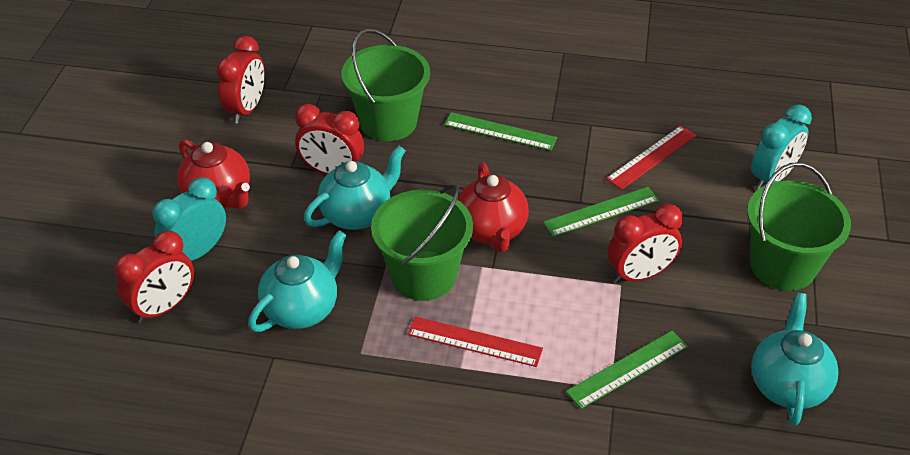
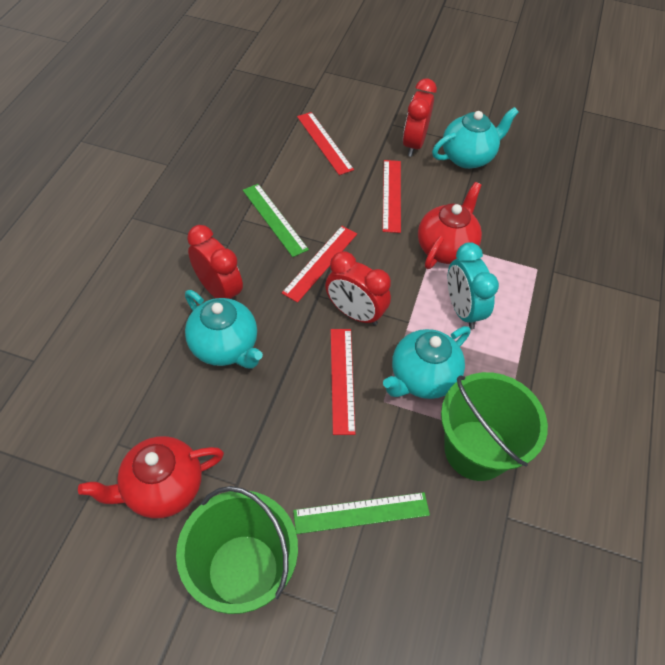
green bucket: 3 -> 2
green ruler: 3 -> 2
red clock: 4 -> 3
red ruler: 2 -> 4
turquoise clock: 2 -> 1

